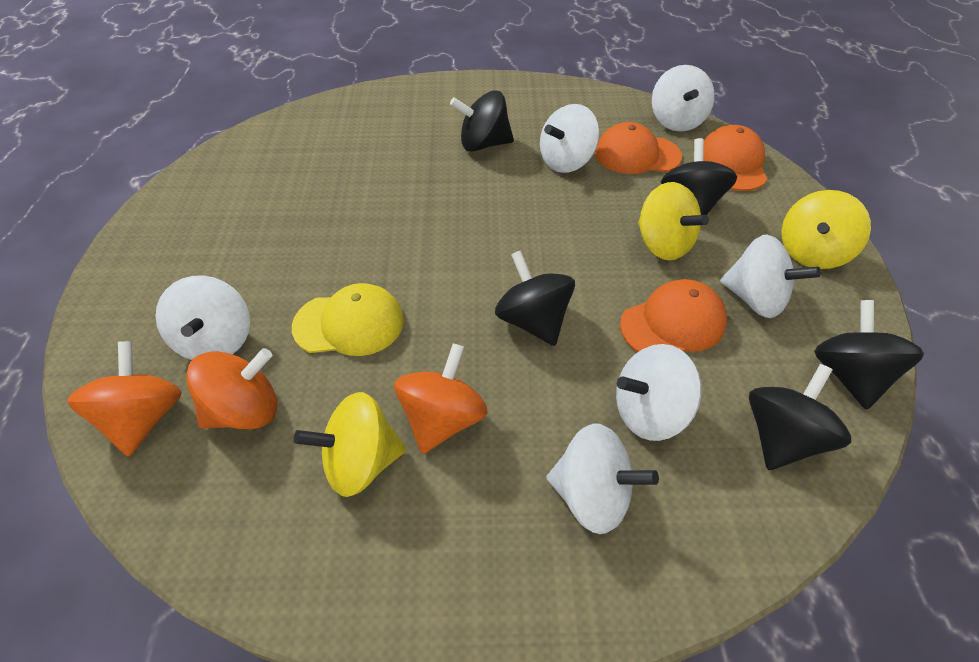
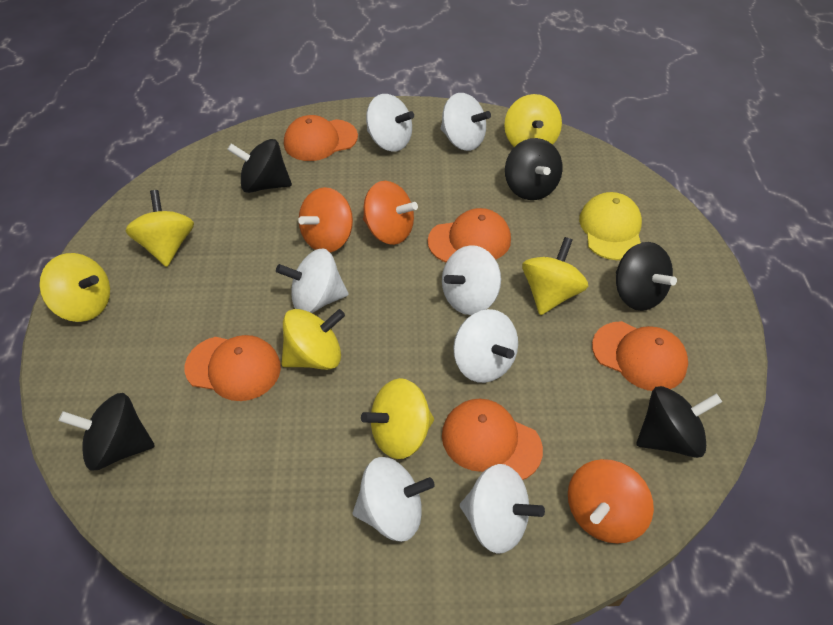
orange cap: 3 -> 5
white spinning top: 6 -> 7
yellow spinning top: 3 -> 6

